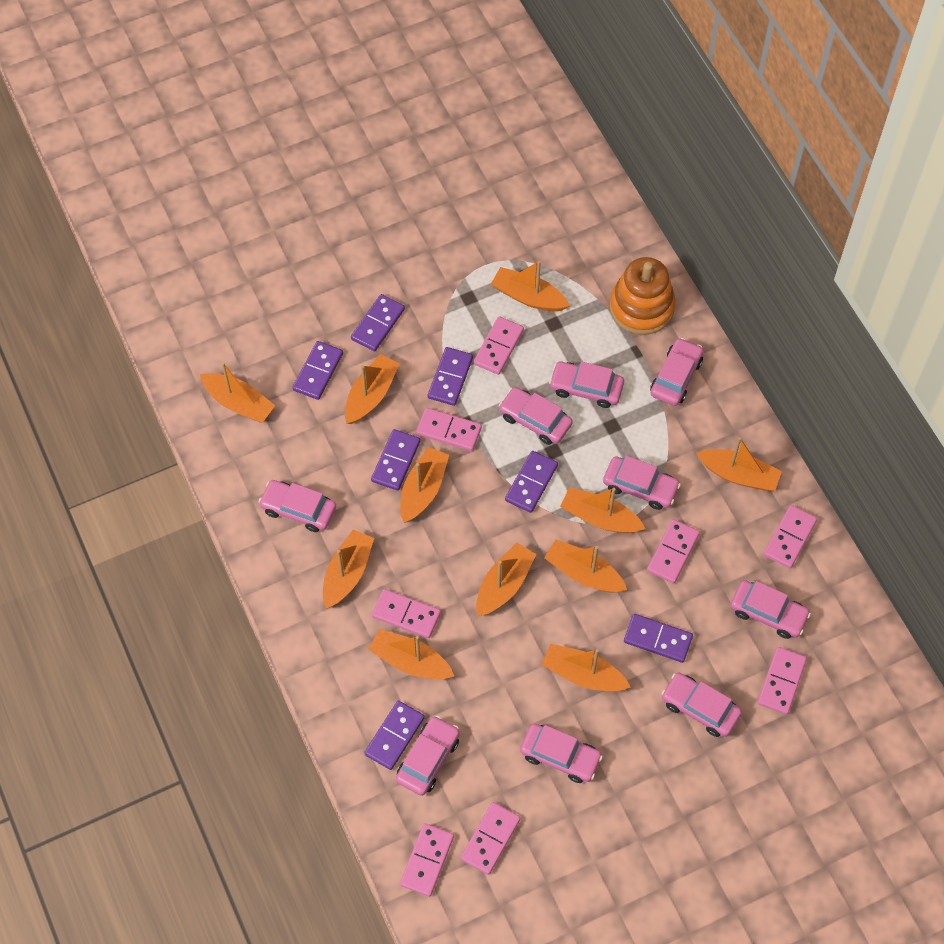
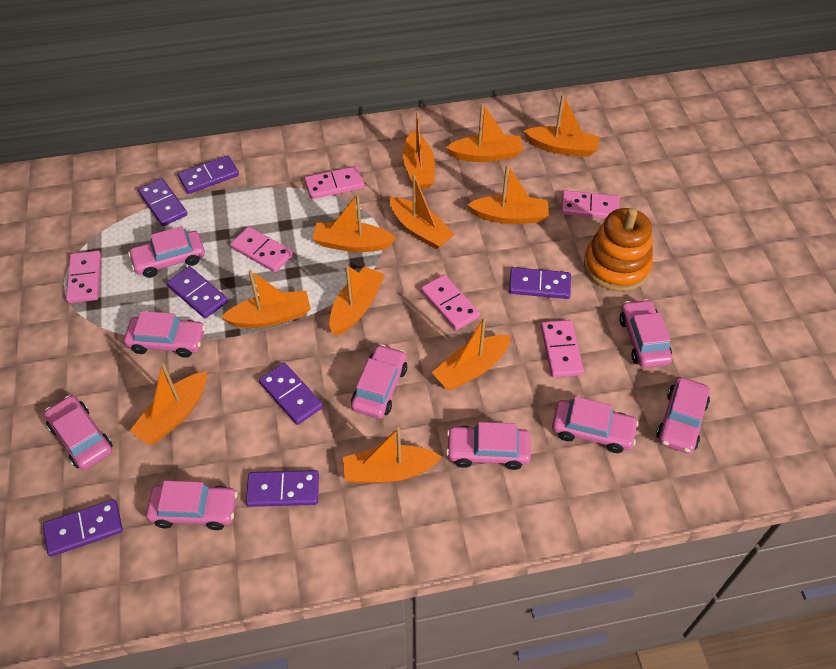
pink domino: 8 -> 6

